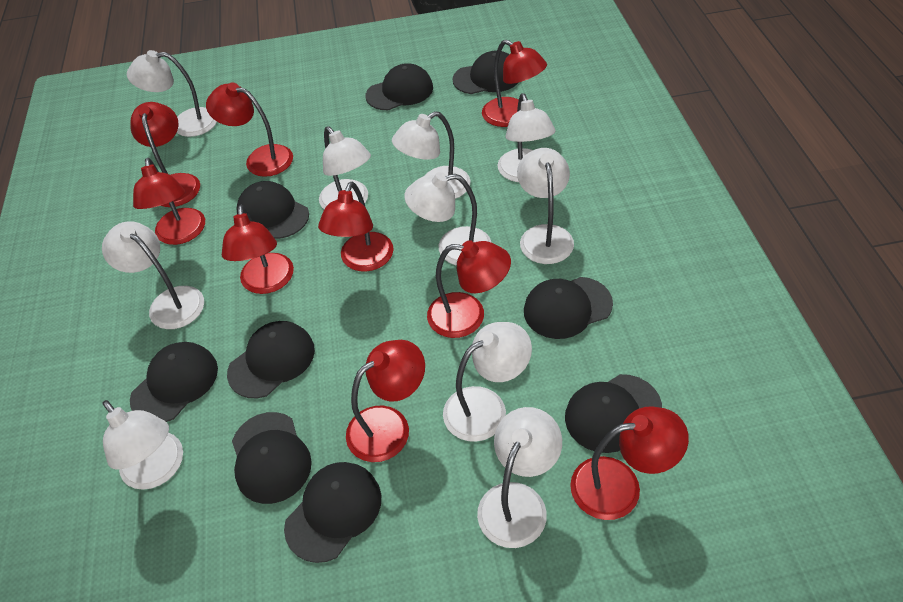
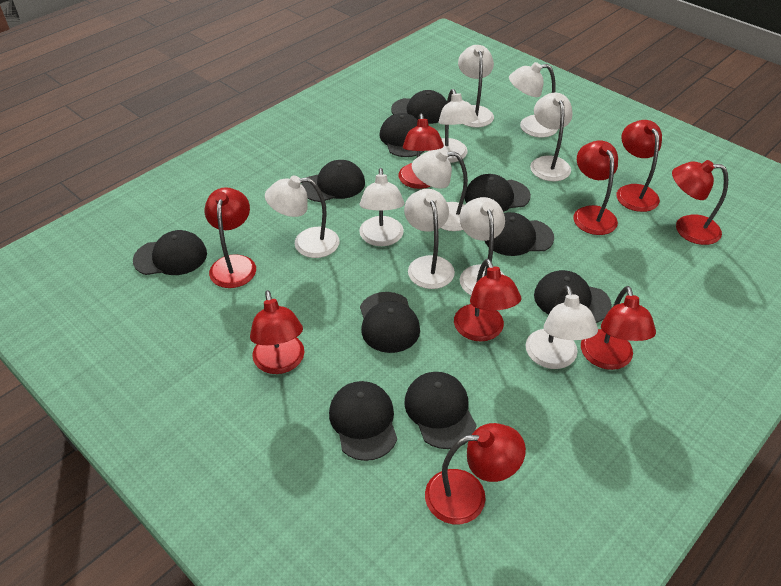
black cap: 9 -> 10

